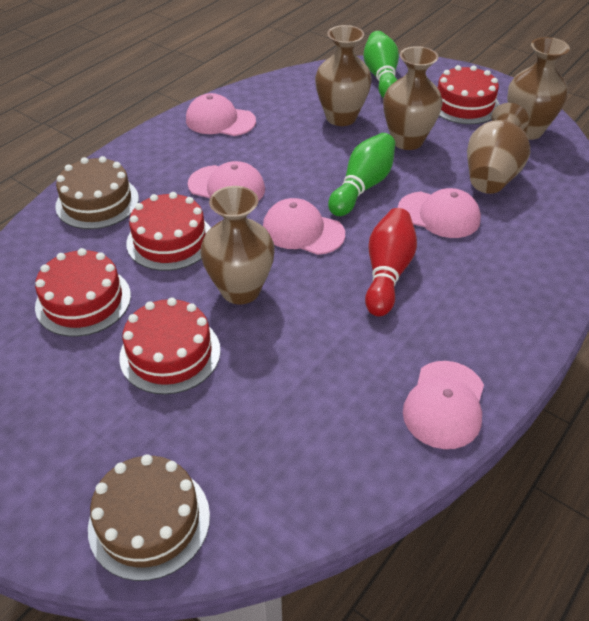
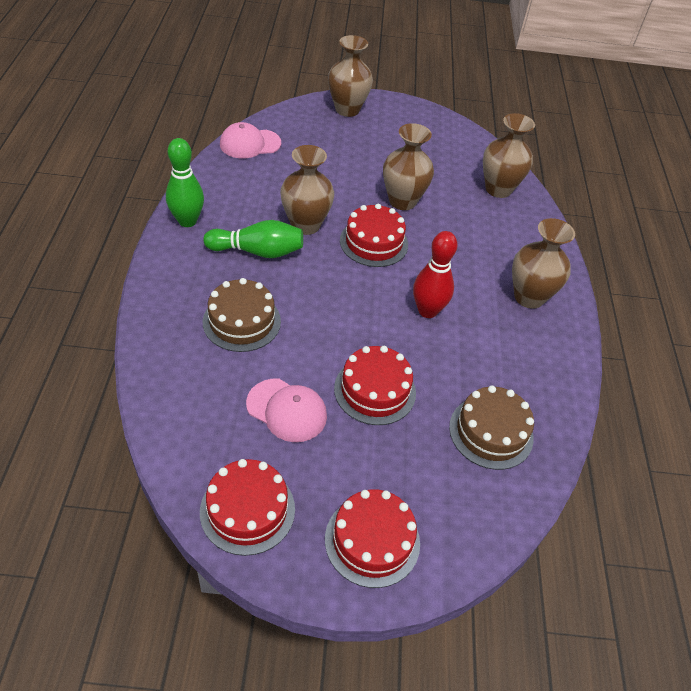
pink cap: 5 -> 2

